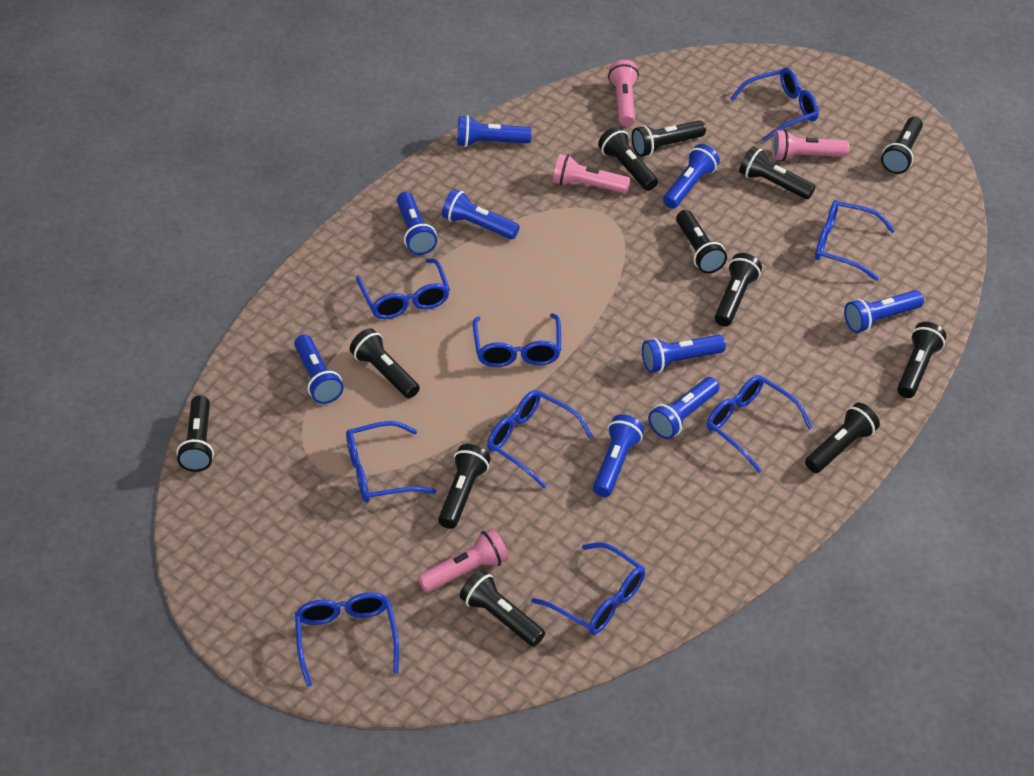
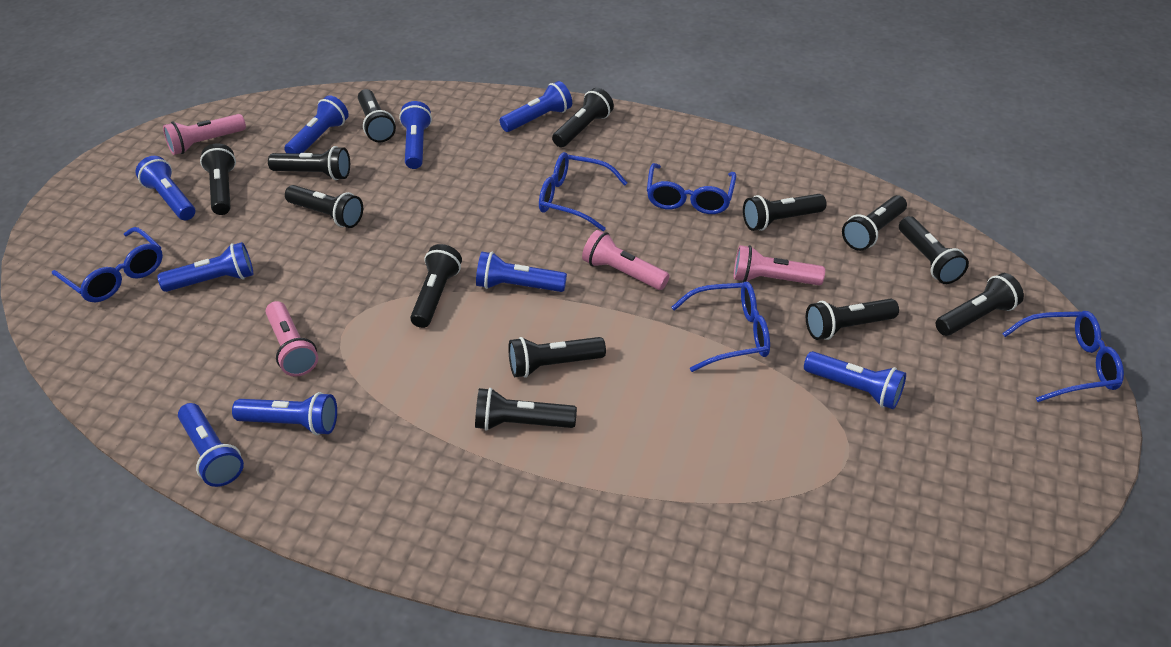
black flashlight: 12 -> 13
blue glasses: 9 -> 5

